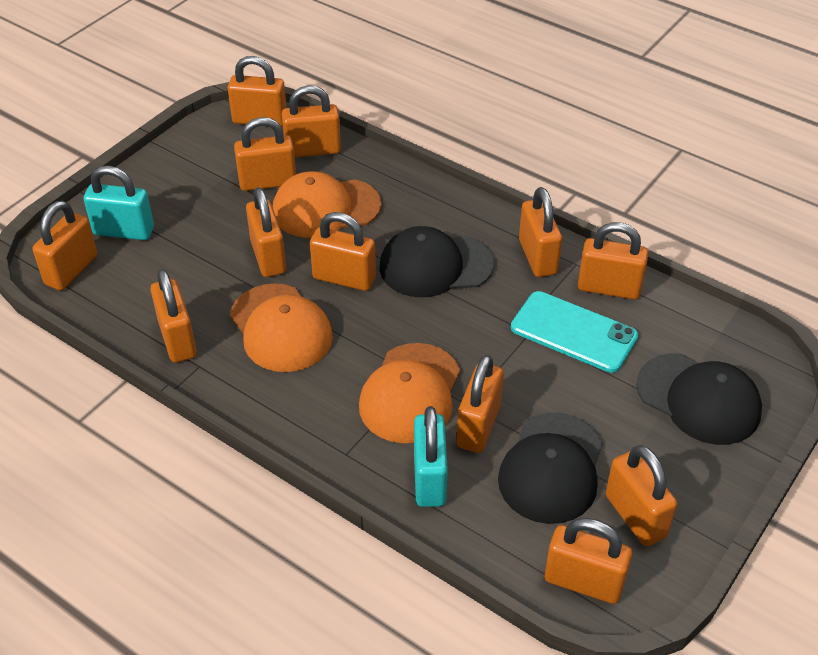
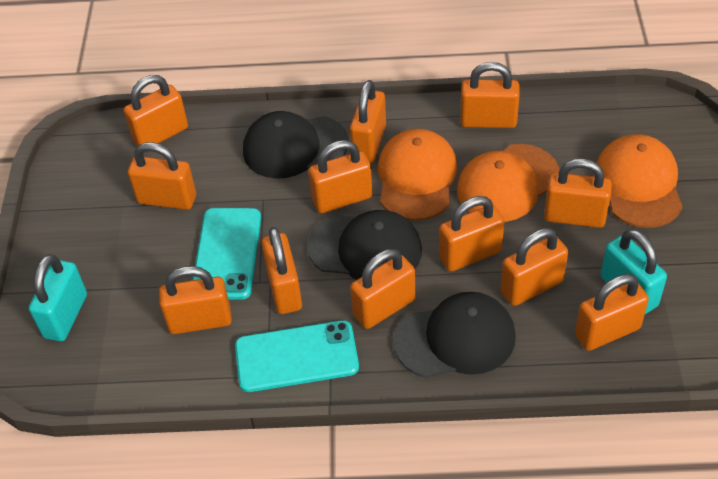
turquoise phone: 1 -> 2

